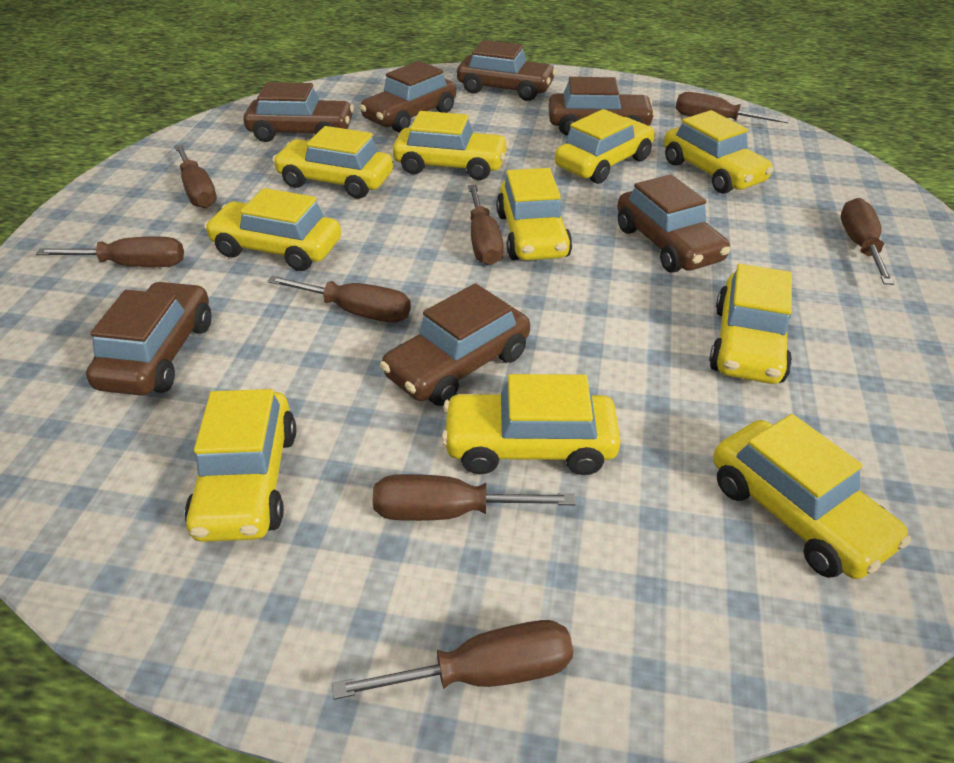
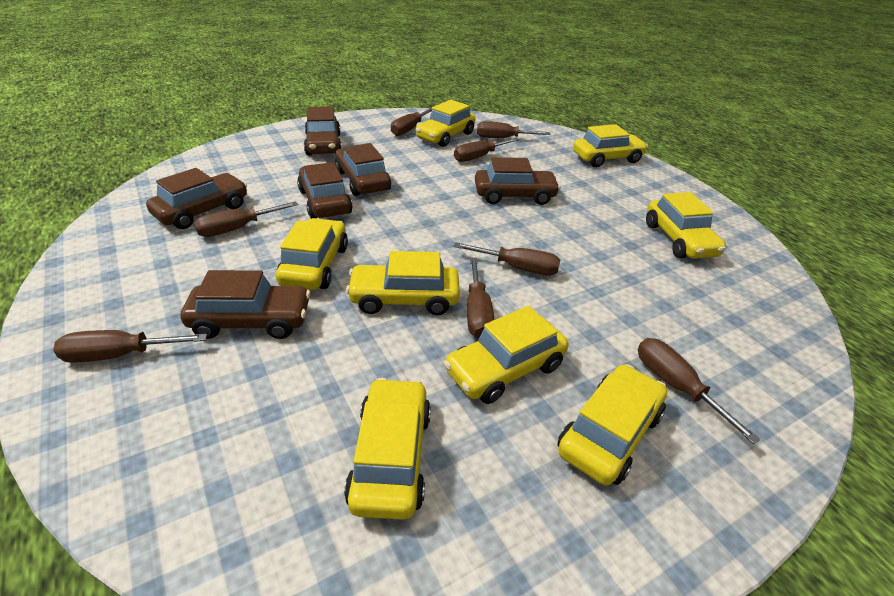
brown car: 7 -> 6
yellow car: 10 -> 8

